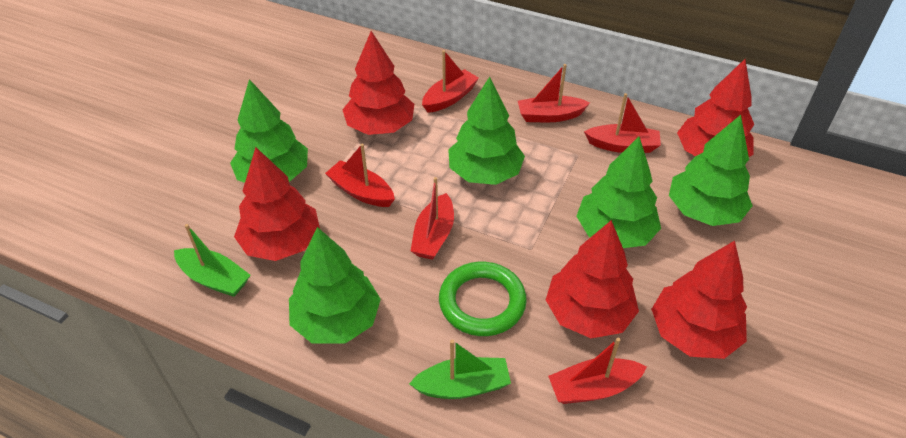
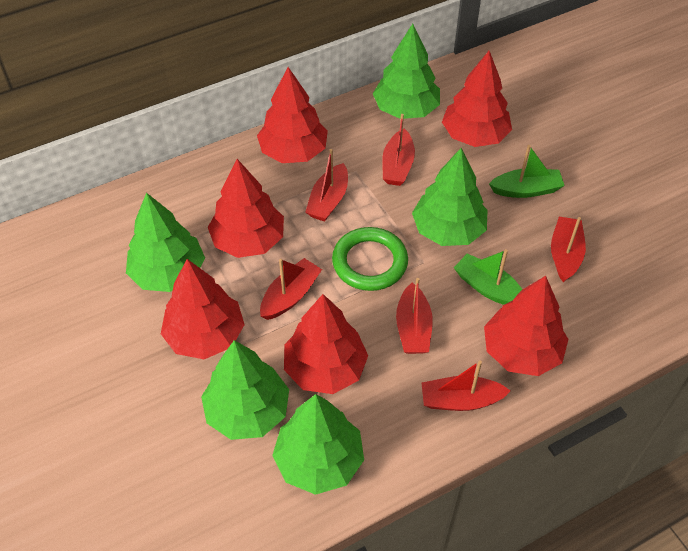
red tree: 5 -> 6

